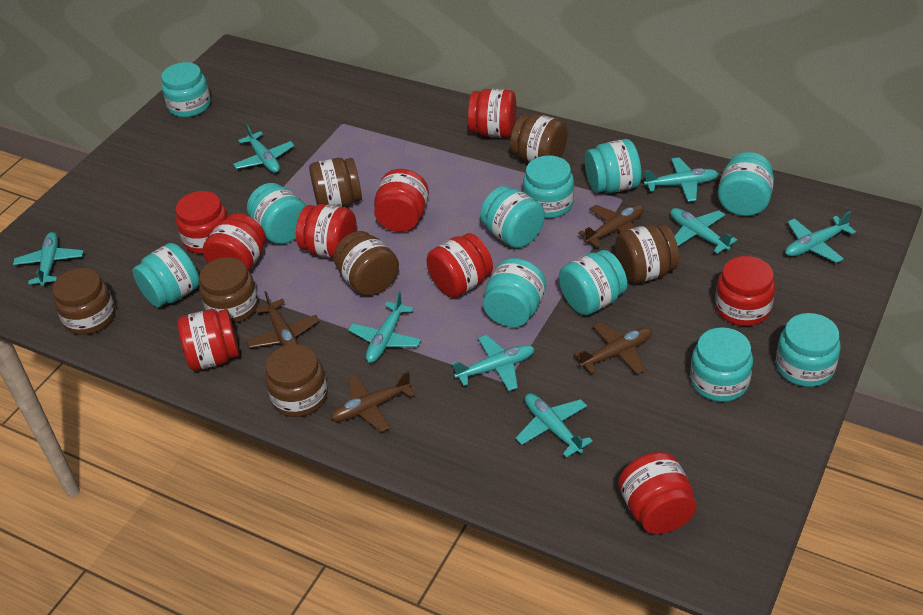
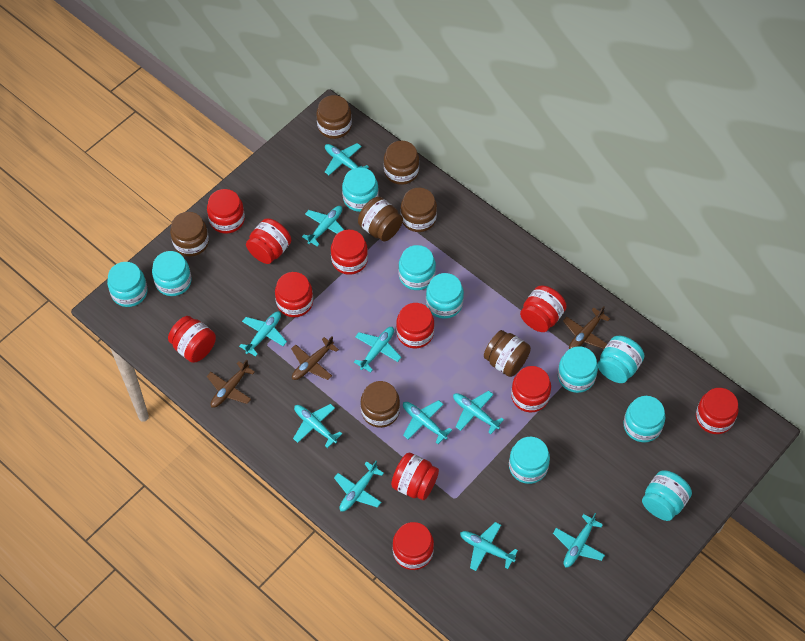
brown plane: 4 -> 3
red jar: 9 -> 11
turquoise jar: 11 -> 10
turquoise plane: 8 -> 10

